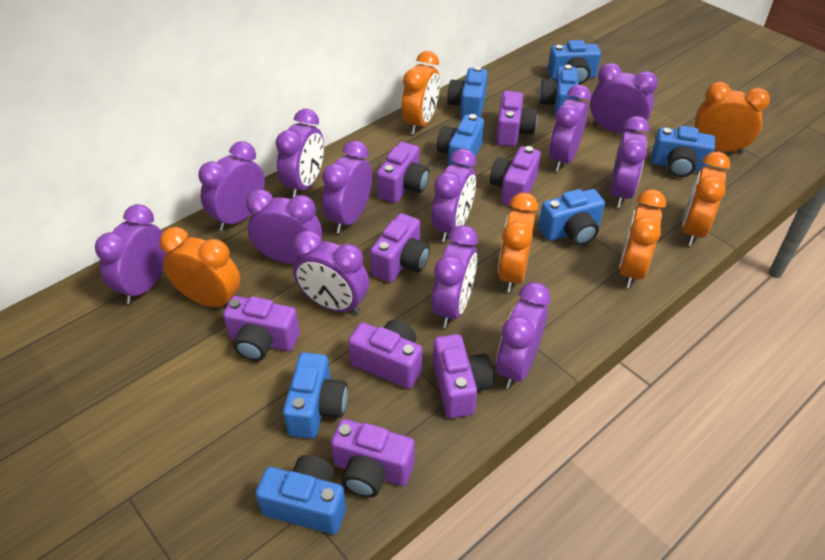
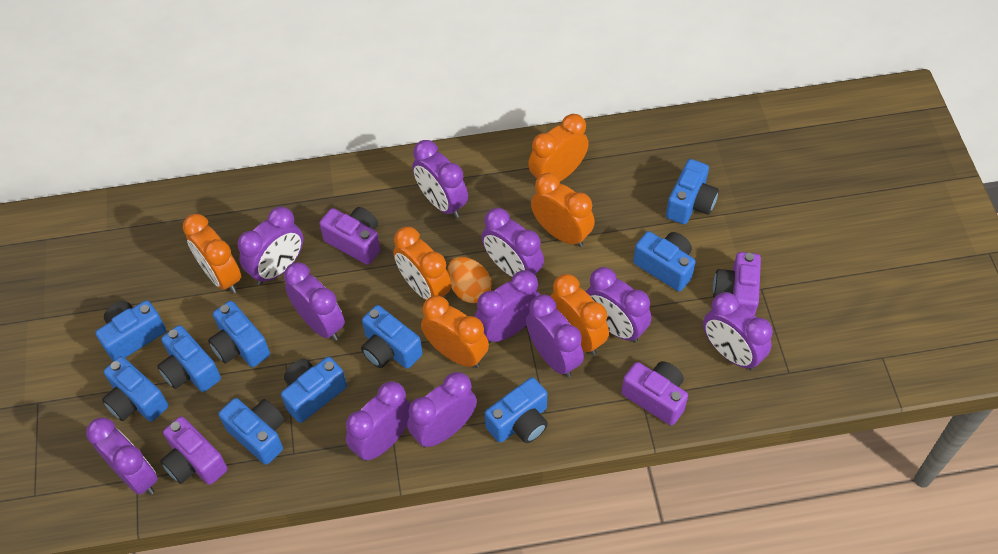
blue camera: 8 -> 10
orange egg: 0 -> 1
purple camera: 8 -> 4
purple clock: 12 -> 11

